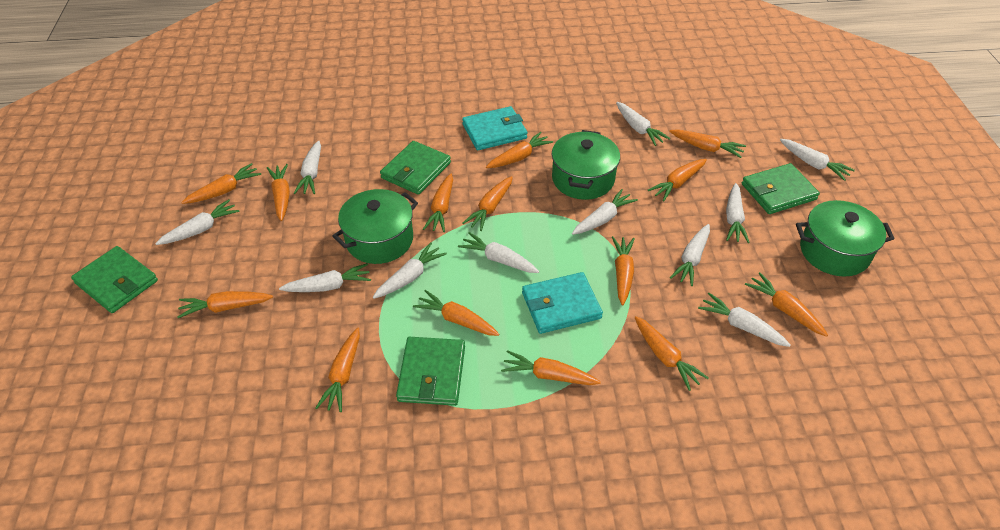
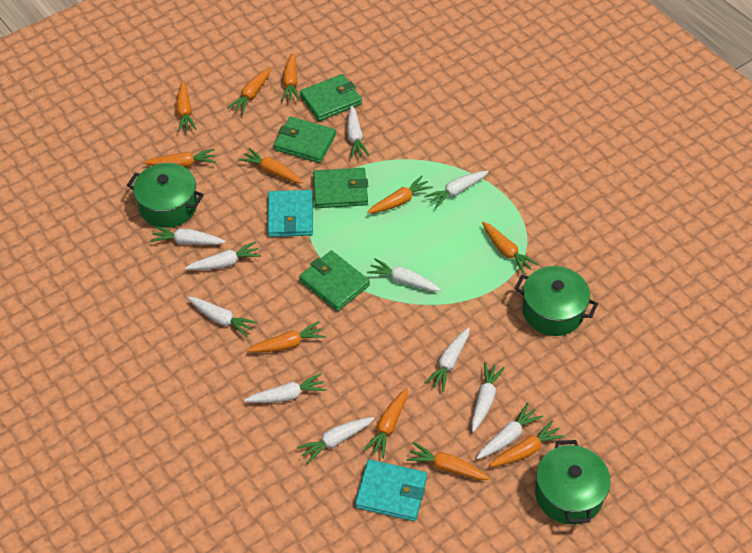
orange carrot: 14 -> 11

